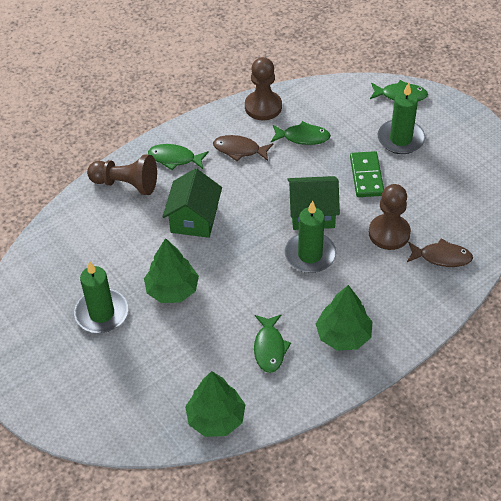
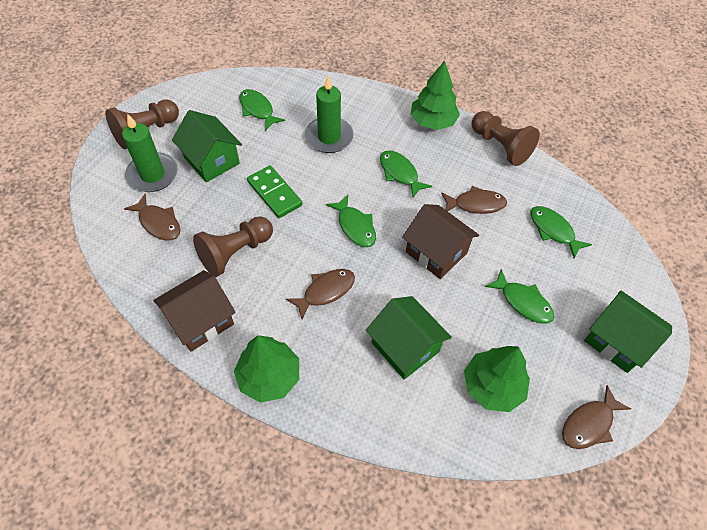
brown fish: 2 -> 4
brown house: 0 -> 2
green candle: 3 -> 2
green fish: 4 -> 5
green house: 2 -> 3

